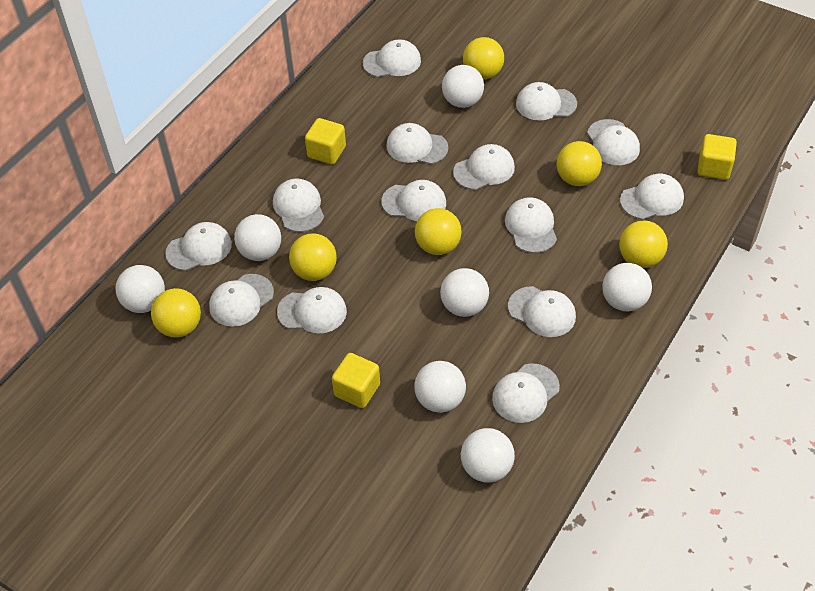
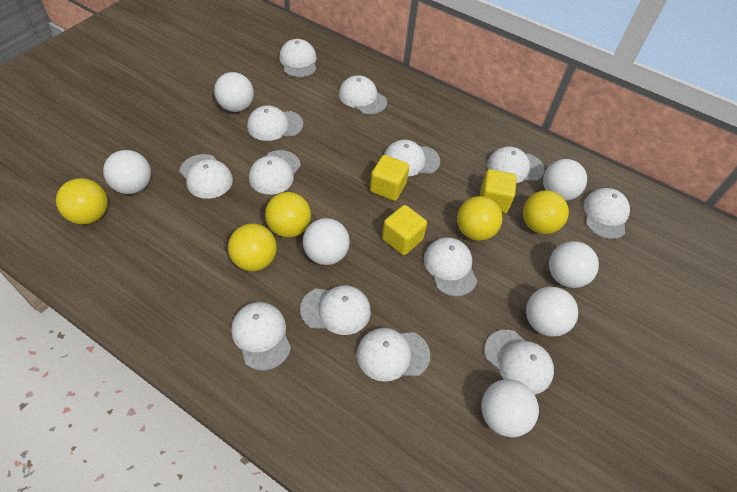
white cap: 14 -> 13
yellow ball: 6 -> 5

